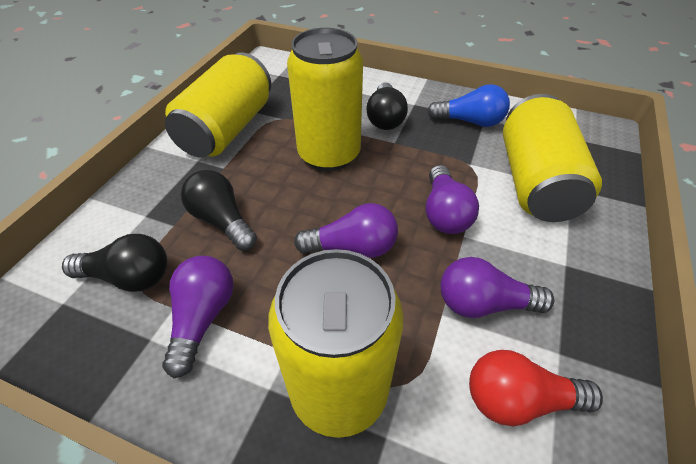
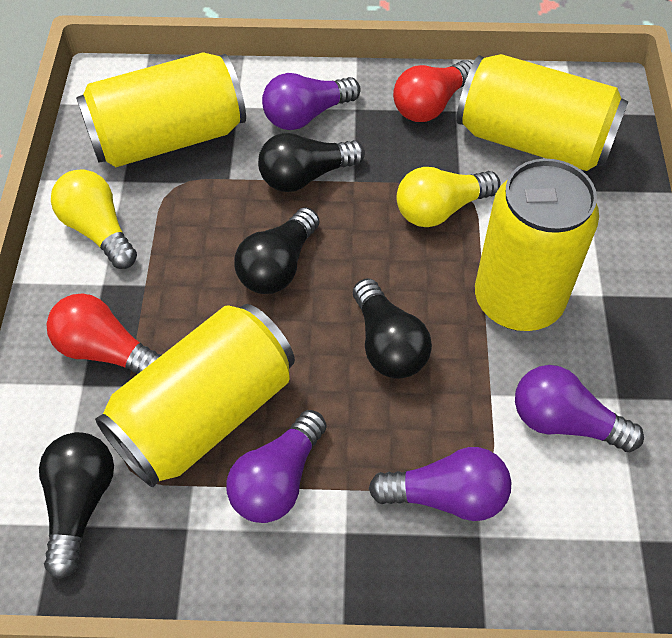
black light bulb: 3 -> 4
blue light bulb: 1 -> 0
red light bulb: 1 -> 2
yellow light bulb: 0 -> 2

